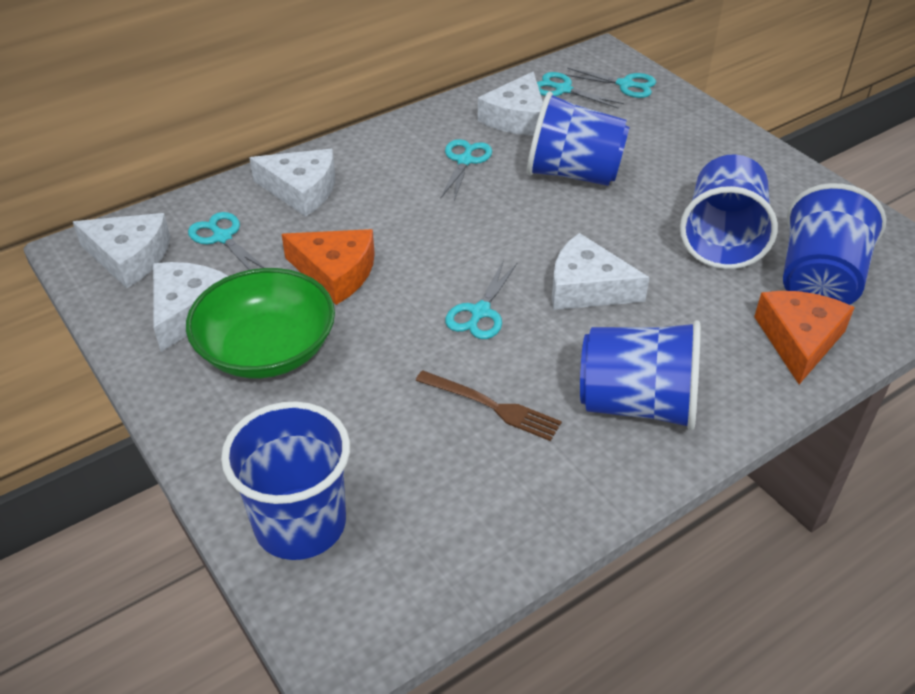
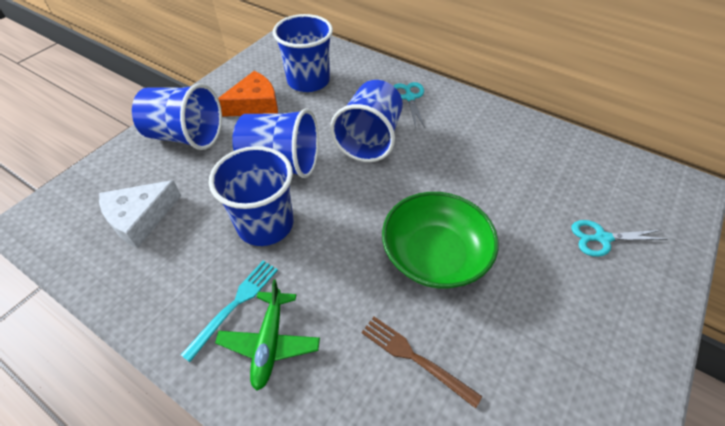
green plane: 0 -> 1
orange cheese: 2 -> 1
turquoise fork: 0 -> 1
turquoise scissors: 5 -> 2
white cheese: 5 -> 1

